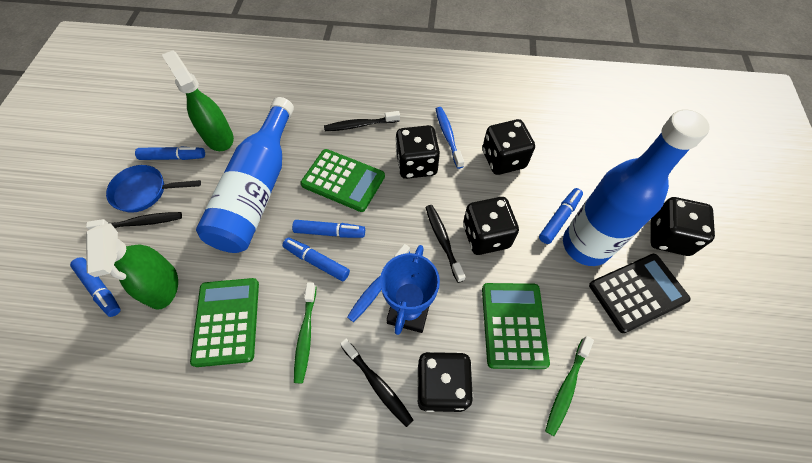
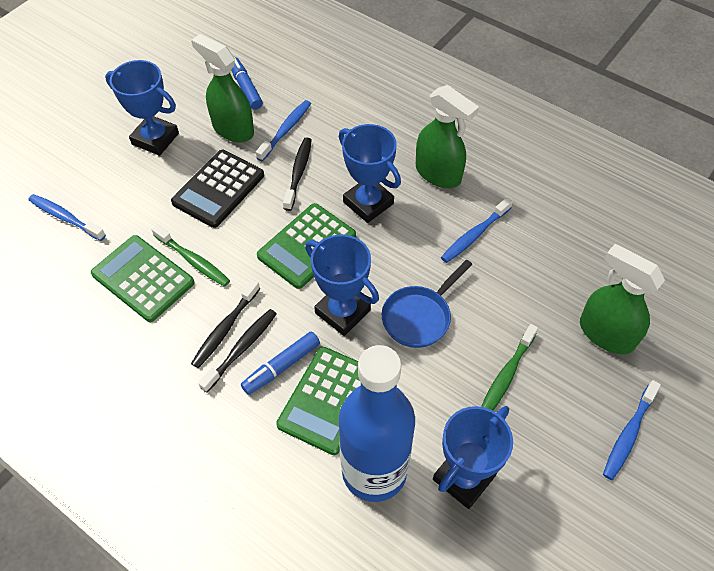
black dice: 5 -> 0
black toothbrush: 4 -> 3
blue bottle: 2 -> 1
blue marker: 5 -> 2
blue toothbrush: 2 -> 4
blue trophy: 1 -> 4
green spray bottle: 2 -> 3

